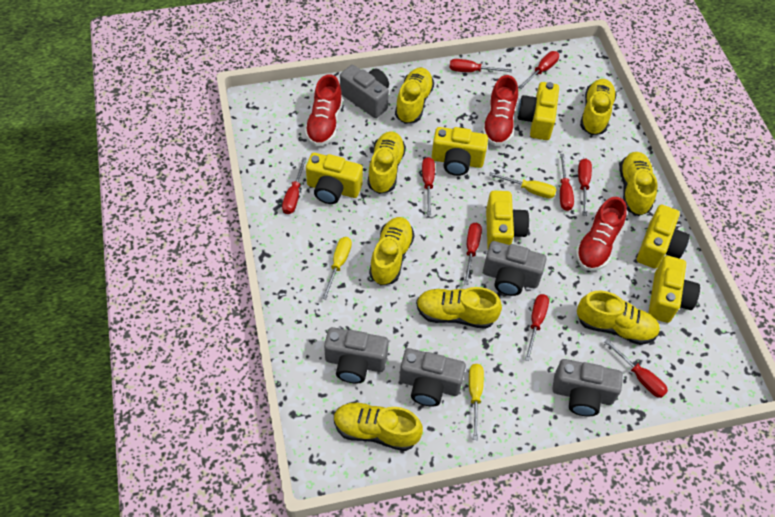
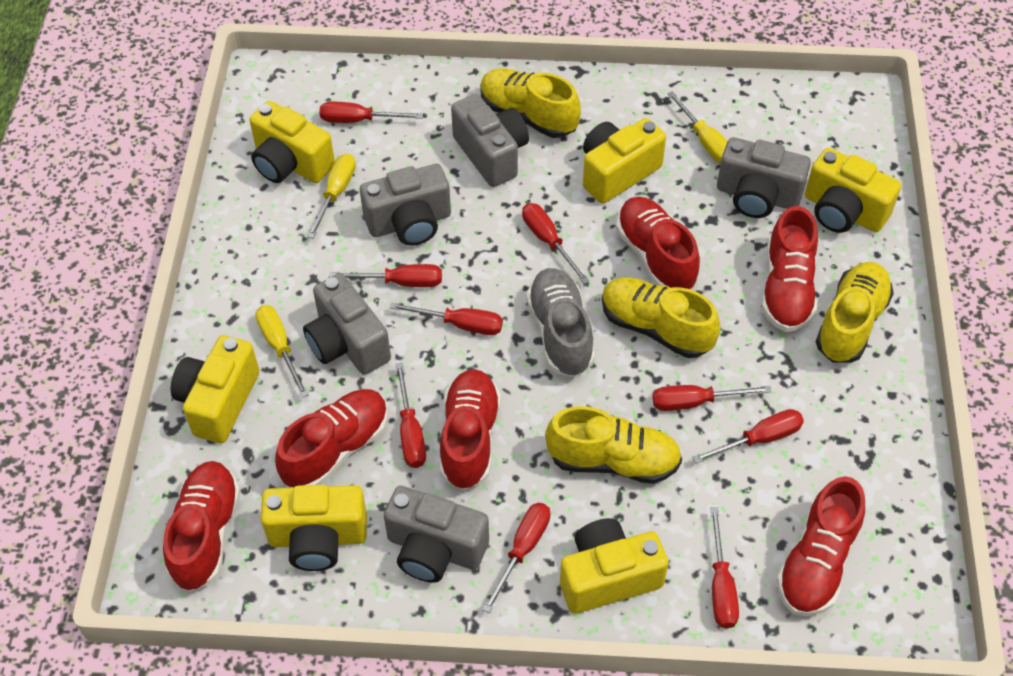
grey shoe: 0 -> 1
red shoe: 3 -> 6
yellow shoe: 8 -> 4

